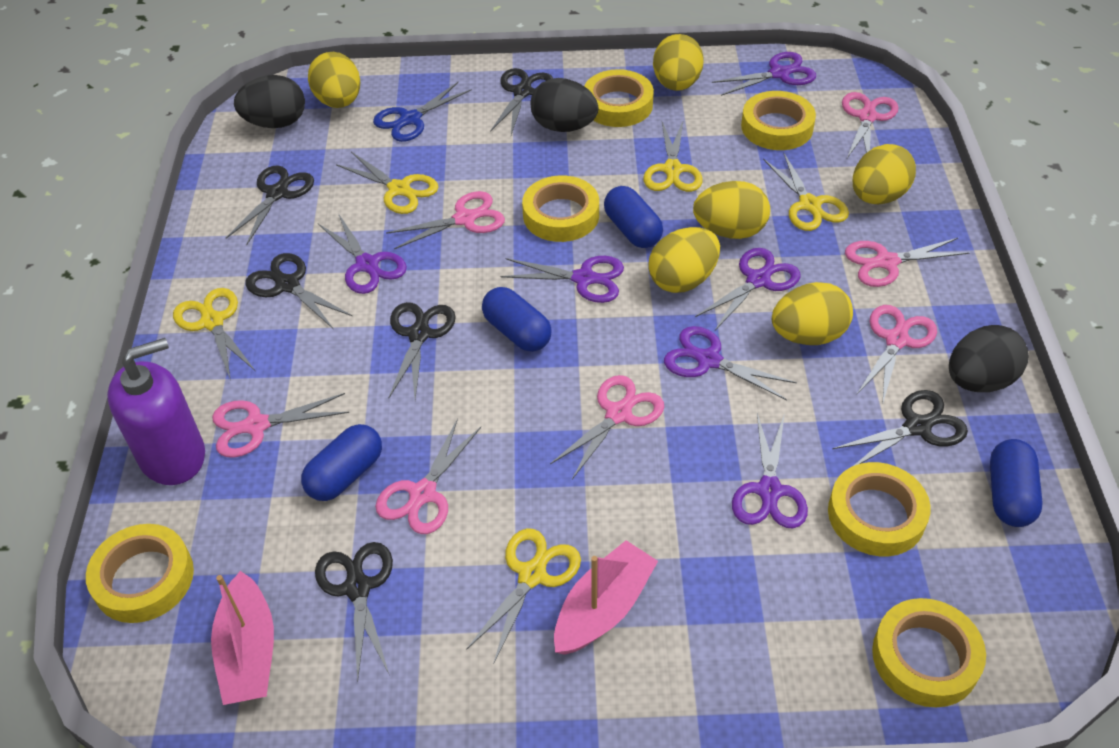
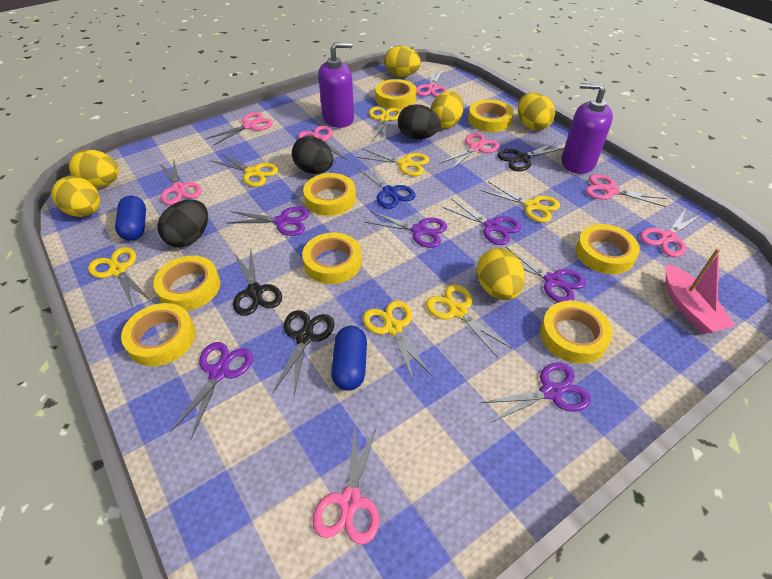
black scissors: 6 -> 3
blue capsule: 4 -> 2
pink boat: 2 -> 1
pink scissors: 7 -> 8
purple soap dispenser: 1 -> 2
yellow scissors: 5 -> 7
yellow tape: 6 -> 8

